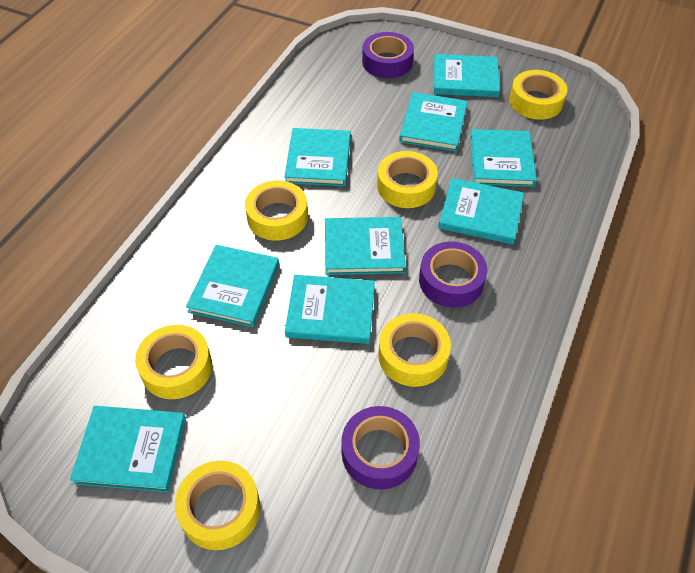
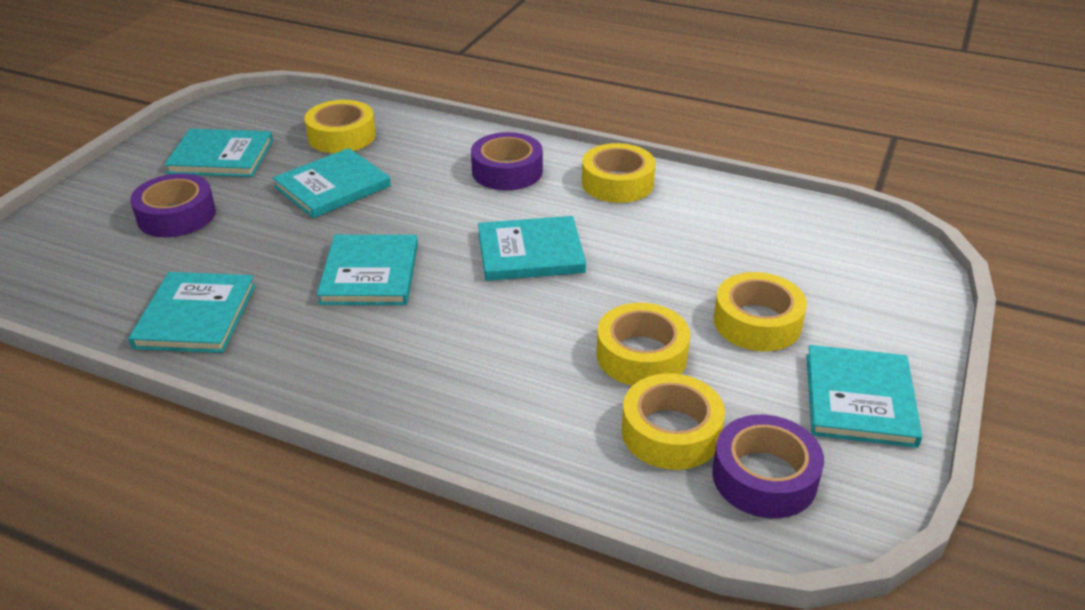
turquoise book: 9 -> 6
yellow tape: 6 -> 5

